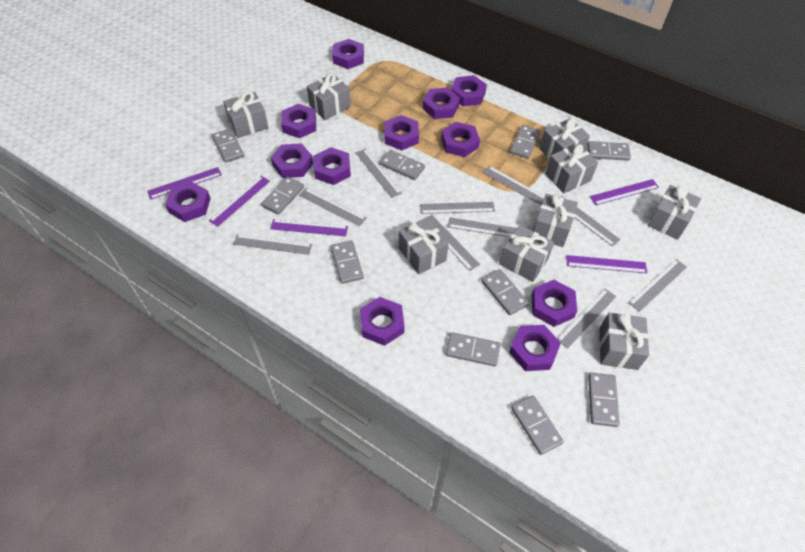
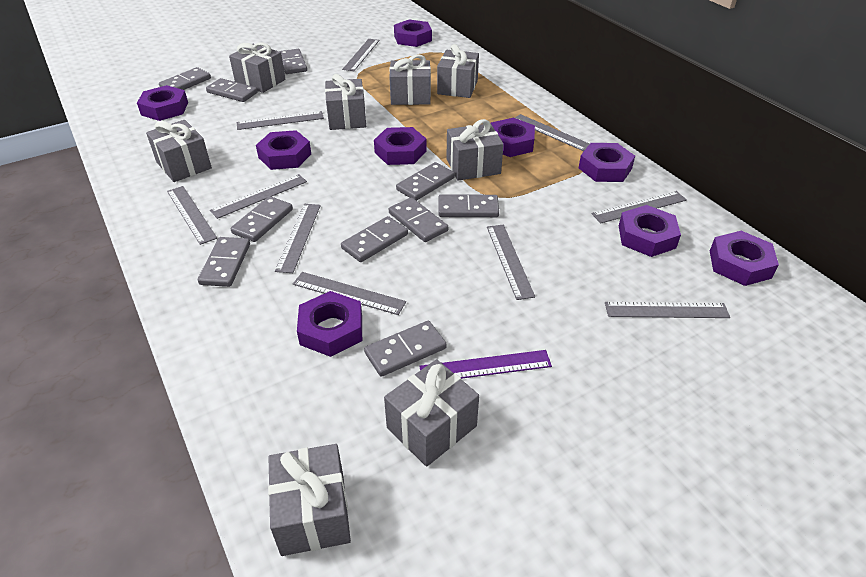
grey gift: 9 -> 8
purple nut: 12 -> 9
purple ruler: 5 -> 1

